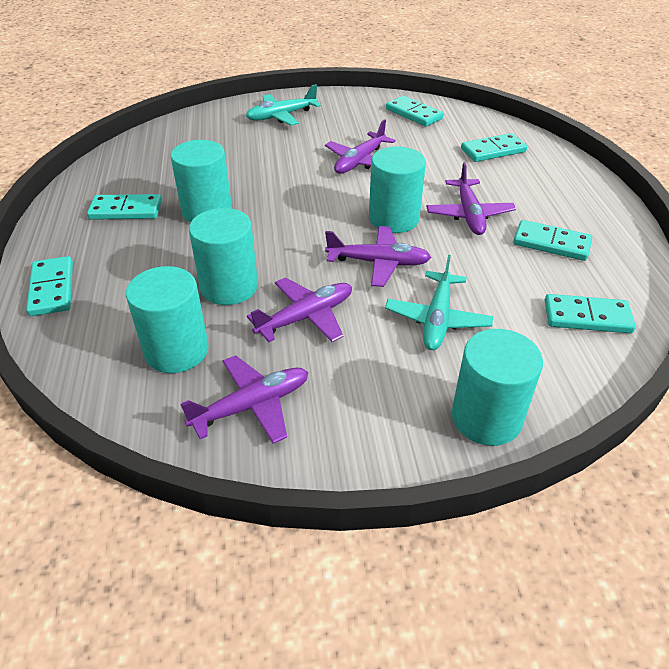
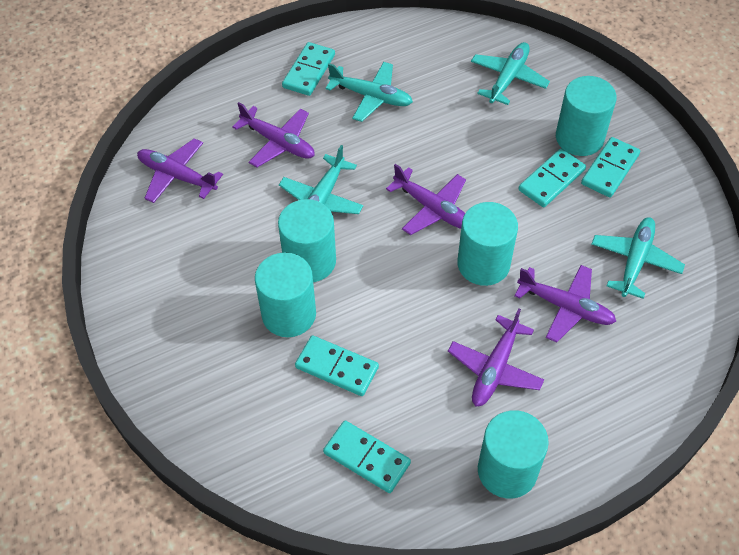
turquoise domino: 6 -> 5
turquoise plane: 2 -> 4

